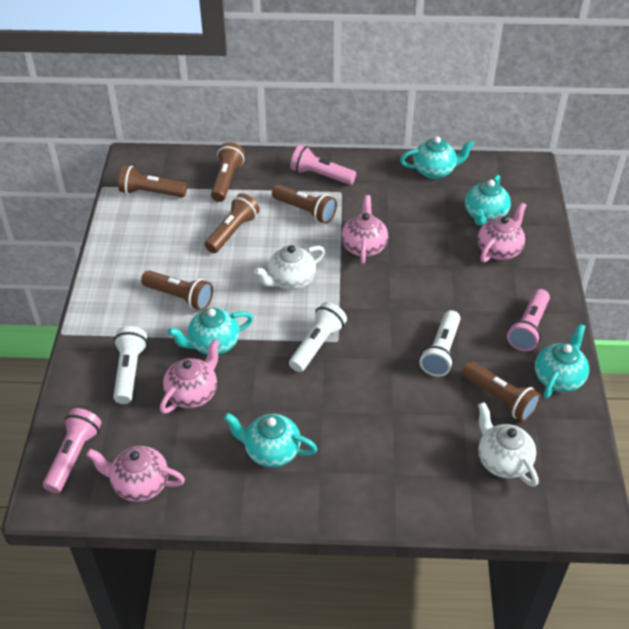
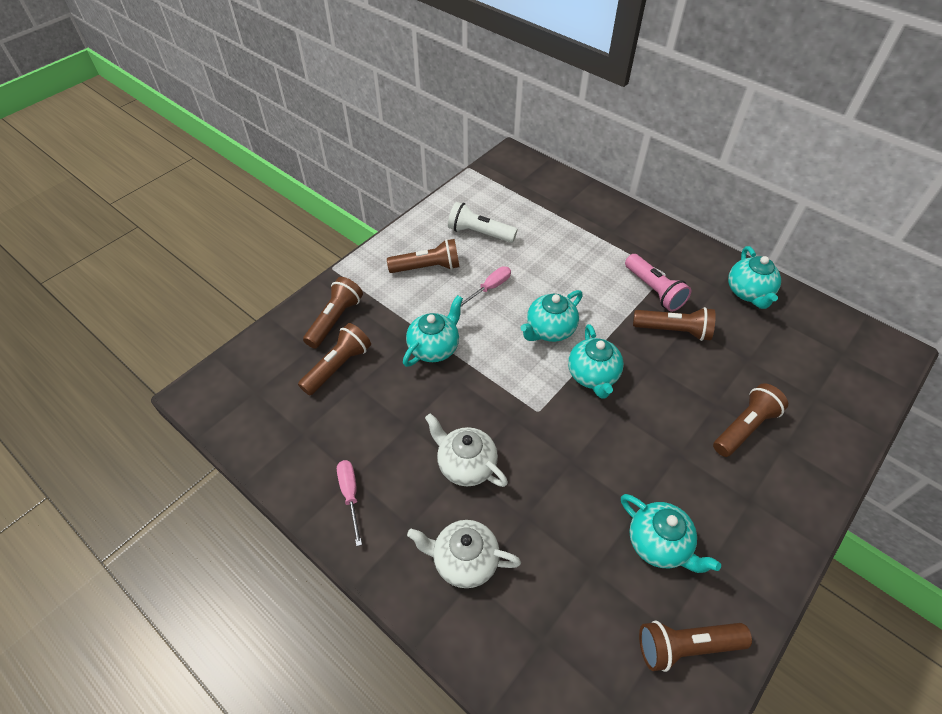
pink flashlight: 3 -> 1
pink screwdriver: 0 -> 2
pink teapot: 4 -> 0
white flashlight: 3 -> 1

